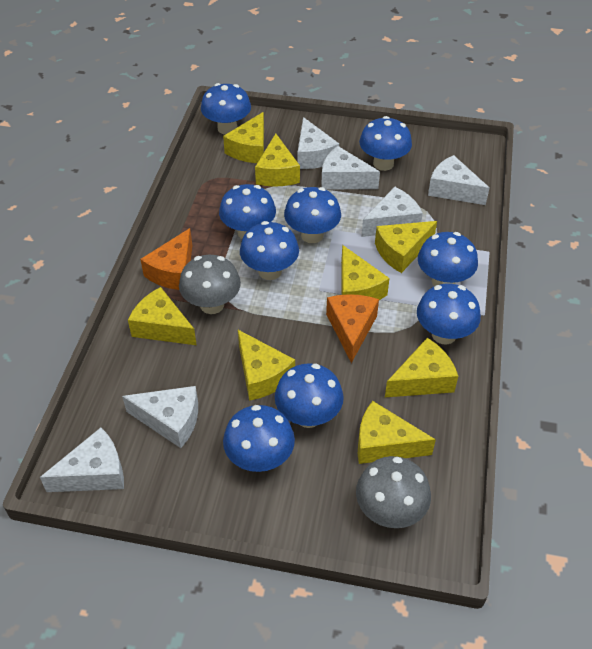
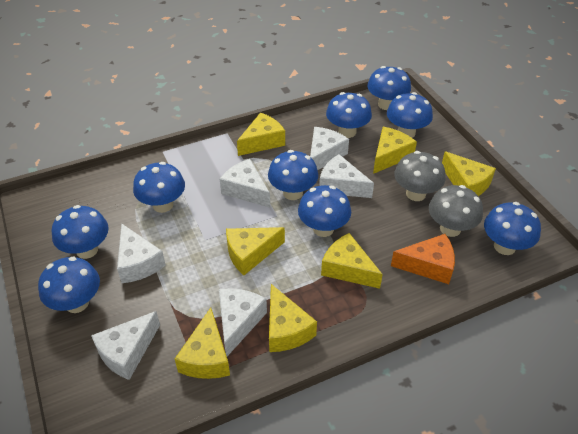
orange cheese: 2 -> 1
yellow cheese: 8 -> 7

